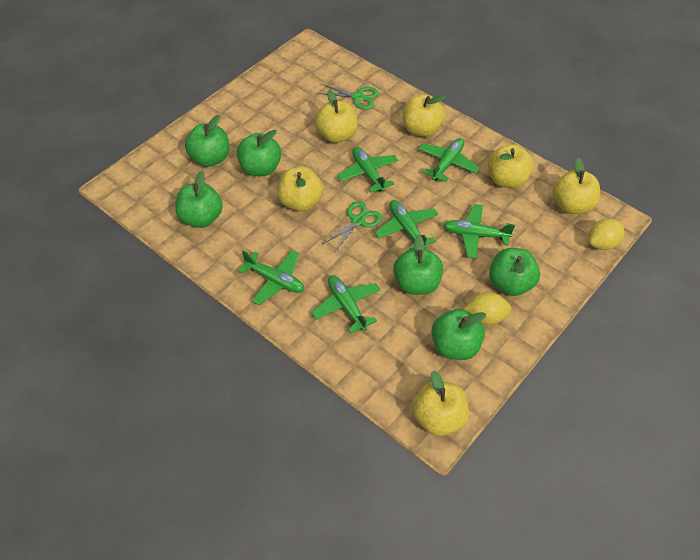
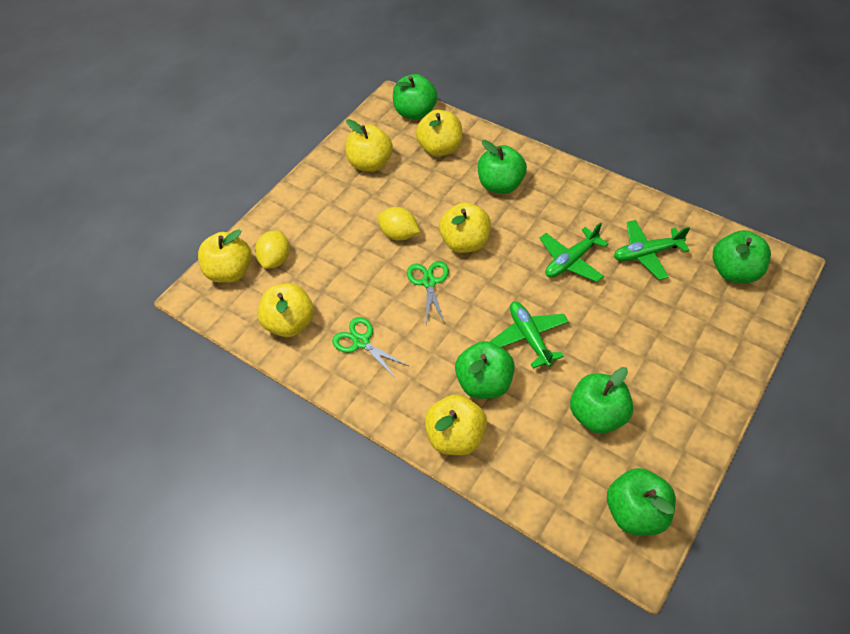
green plane: 6 -> 3

